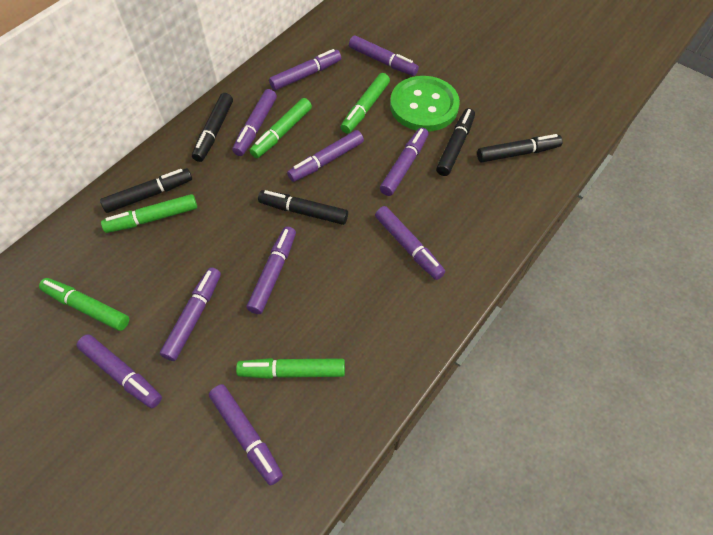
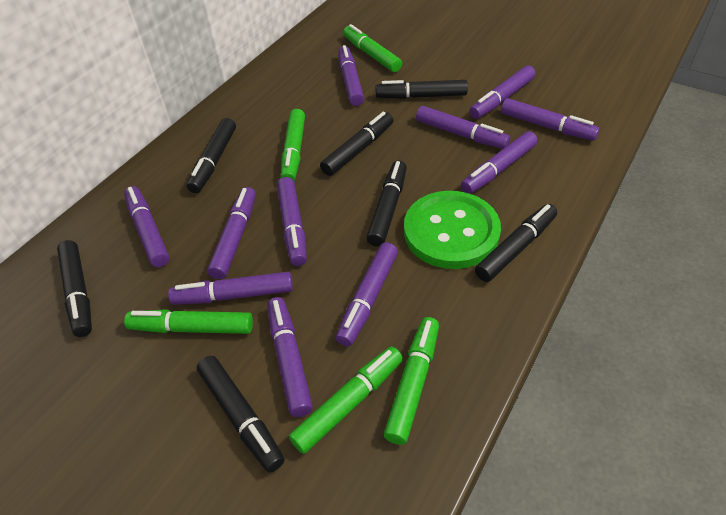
black marker: 5 -> 7
purple marker: 10 -> 11

